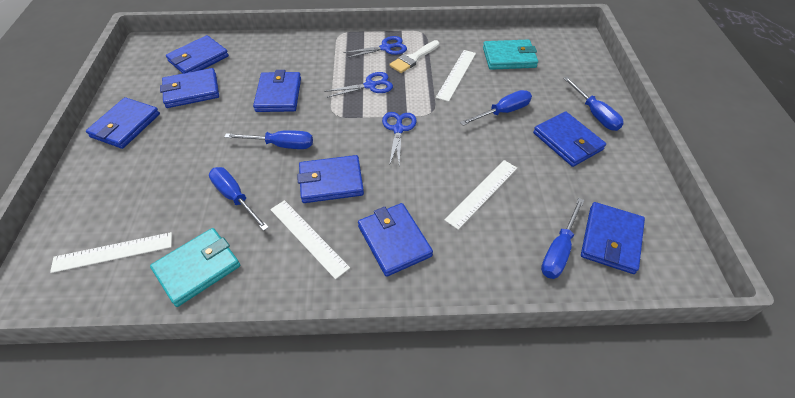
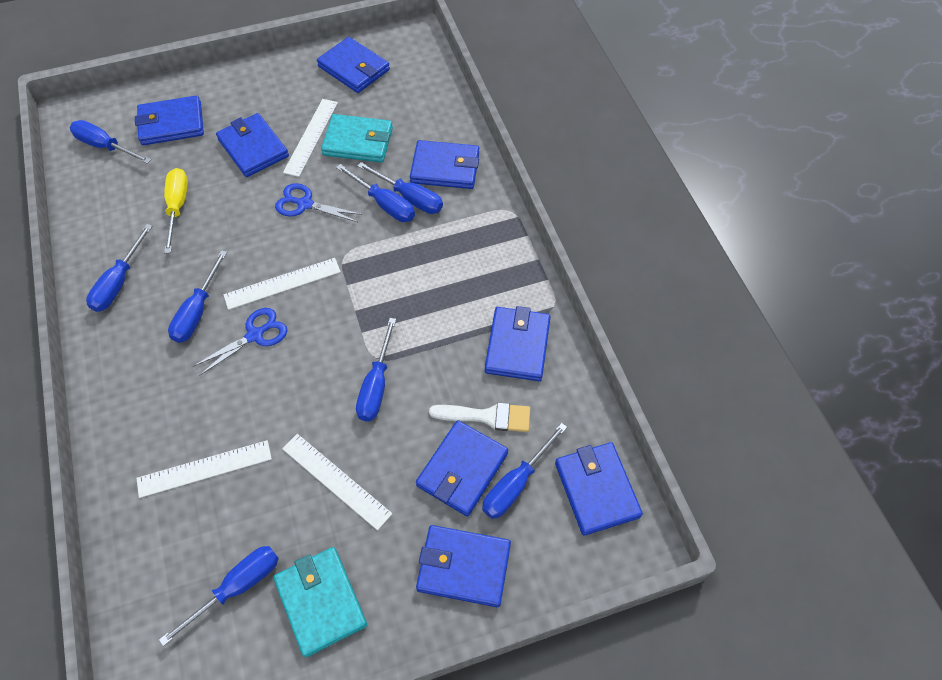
blue scissors: 3 -> 2
blue screwdriver: 5 -> 8
yellow screwdriver: 0 -> 1

